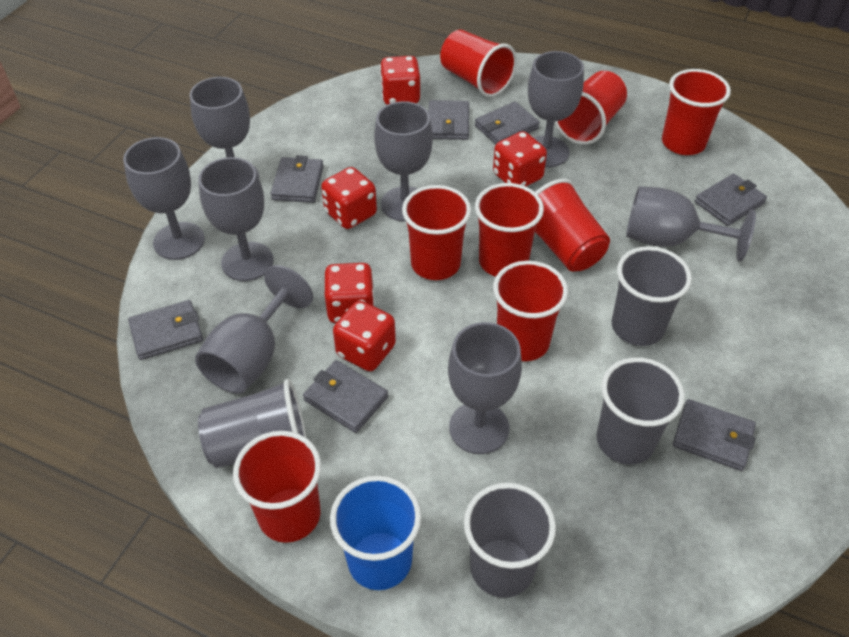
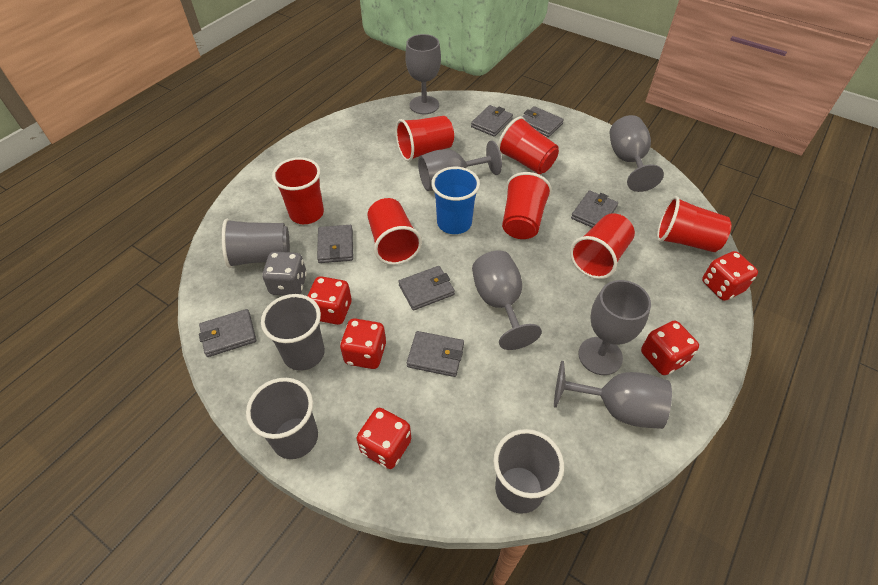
grey dice: 0 -> 1
grey goblet: 8 -> 6
red cup: 8 -> 7

